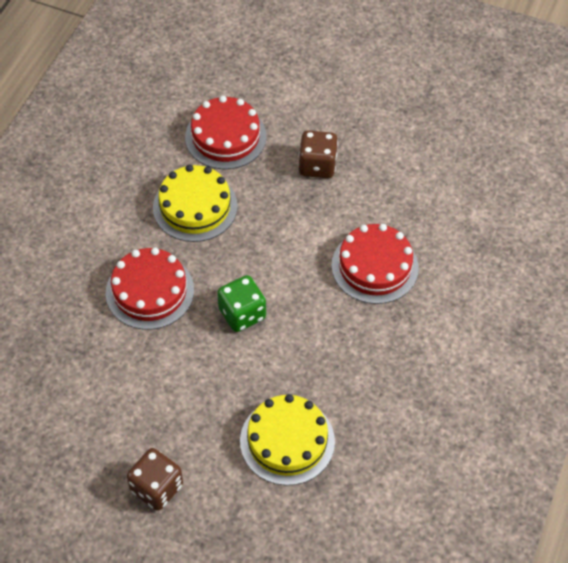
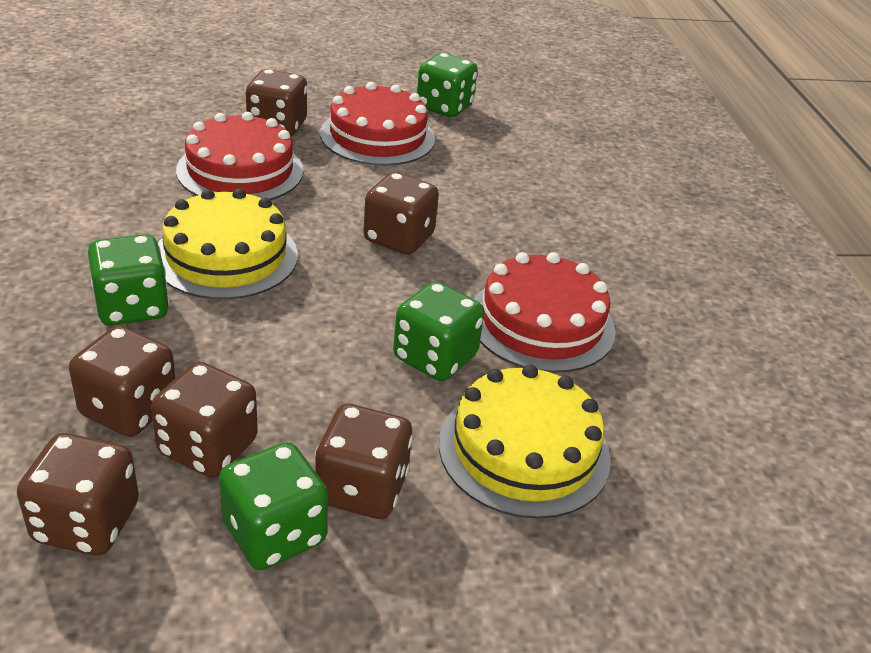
brown dice: 2 -> 6
green dice: 1 -> 4

